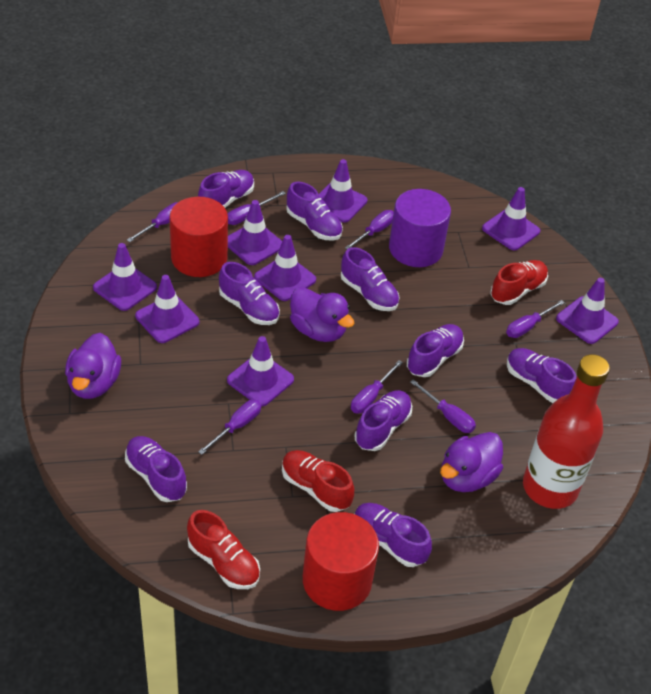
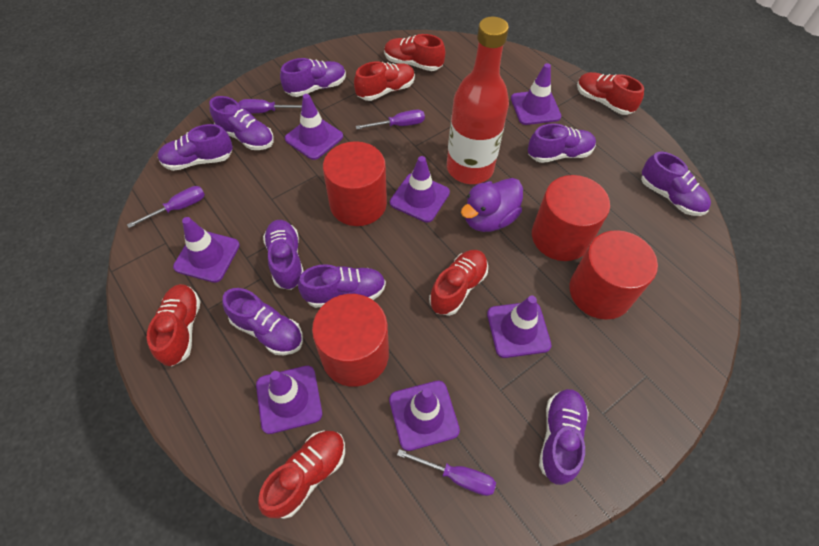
purple cylinder: 1 -> 0
purple duck: 3 -> 1
purple screwdriver: 7 -> 4
purple traffic cone: 8 -> 7
red cylinder: 2 -> 4
red shoe: 3 -> 6

